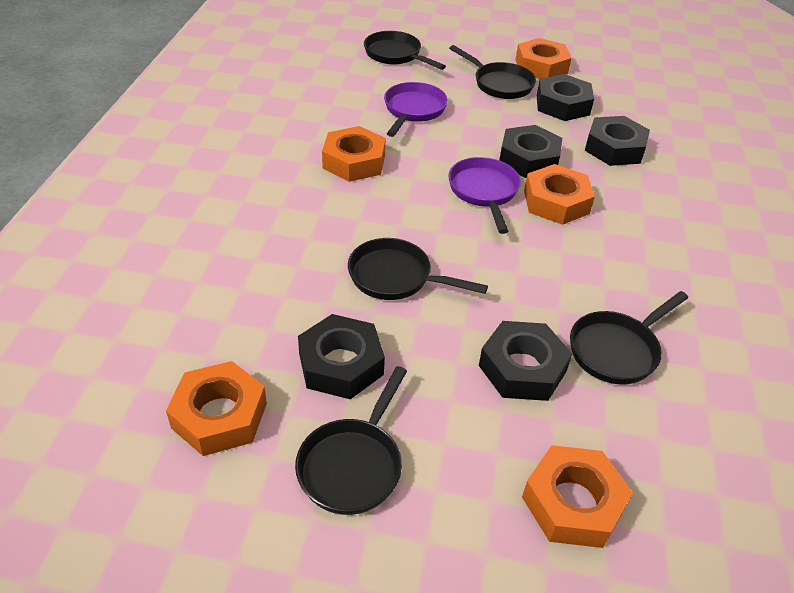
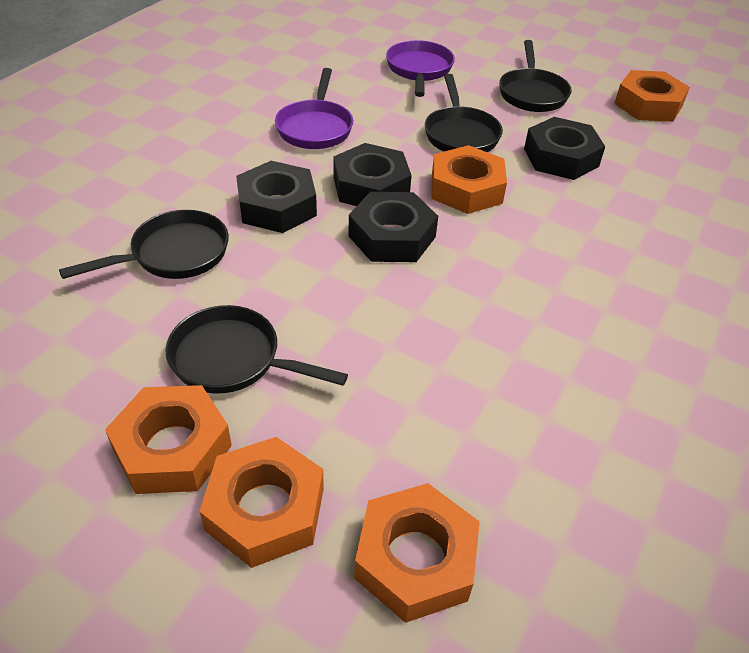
black nut: 5 -> 4
black pan: 5 -> 4

